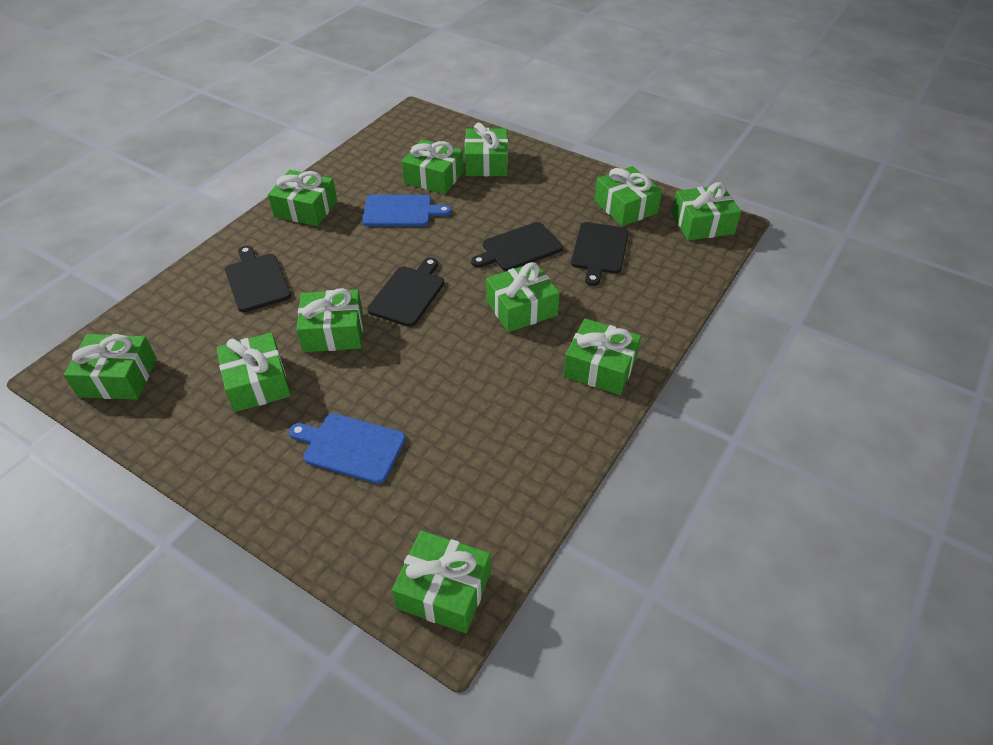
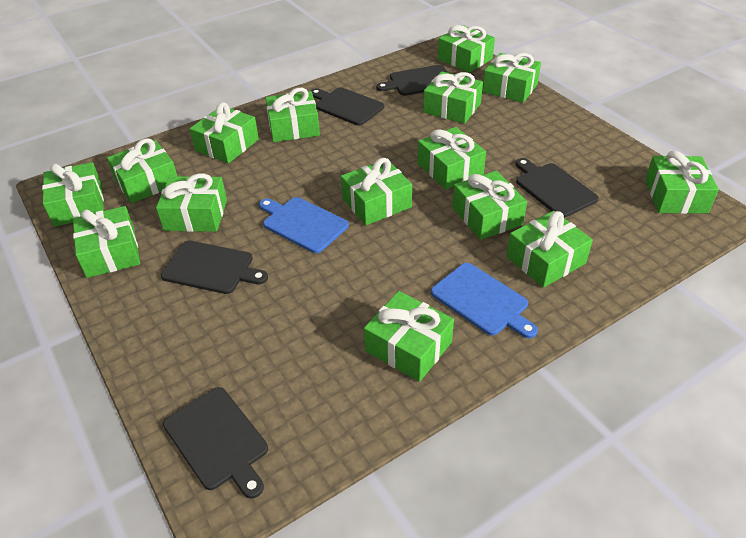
black cutting board: 4 -> 5
green gift: 11 -> 15

